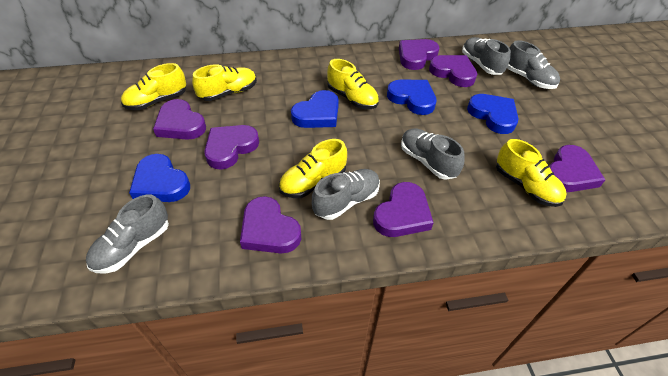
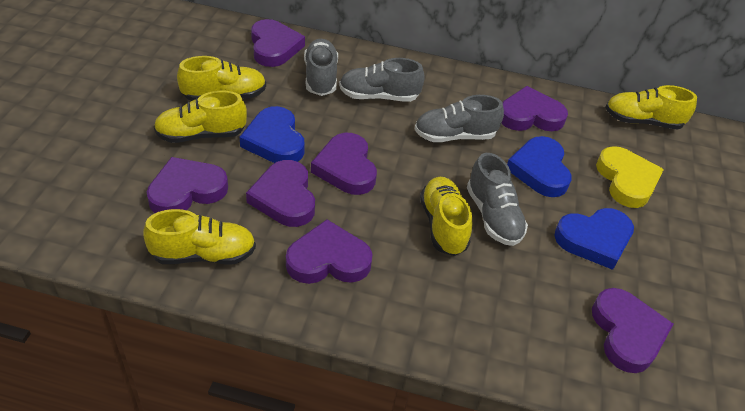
blue heart: 4 -> 3
grey shoe: 5 -> 4
yellow heart: 0 -> 1

